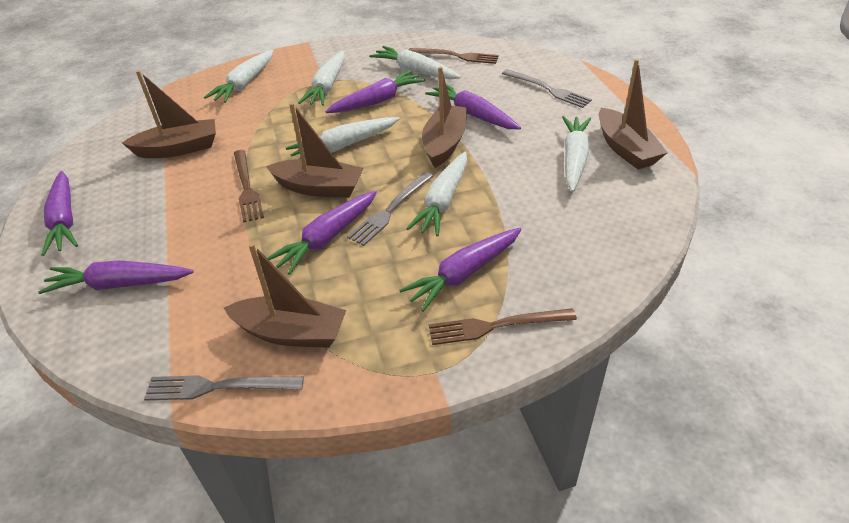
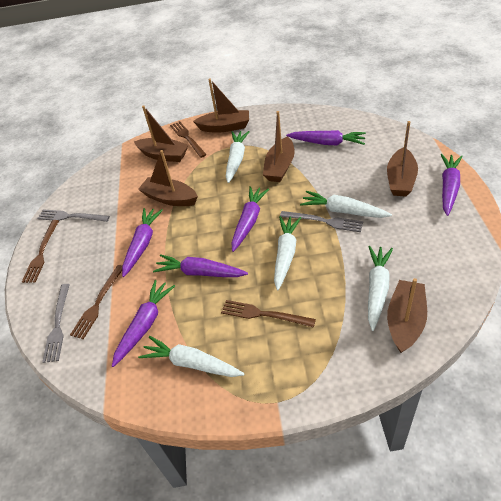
brown boat: 5 -> 6
brown fork: 3 -> 4
white carrot: 6 -> 5

